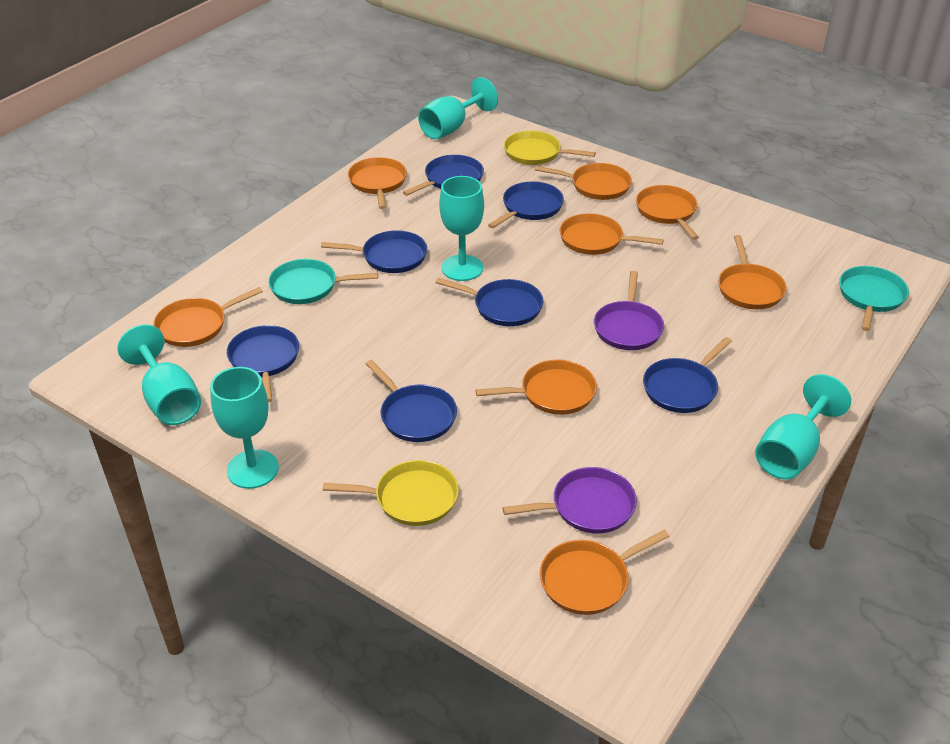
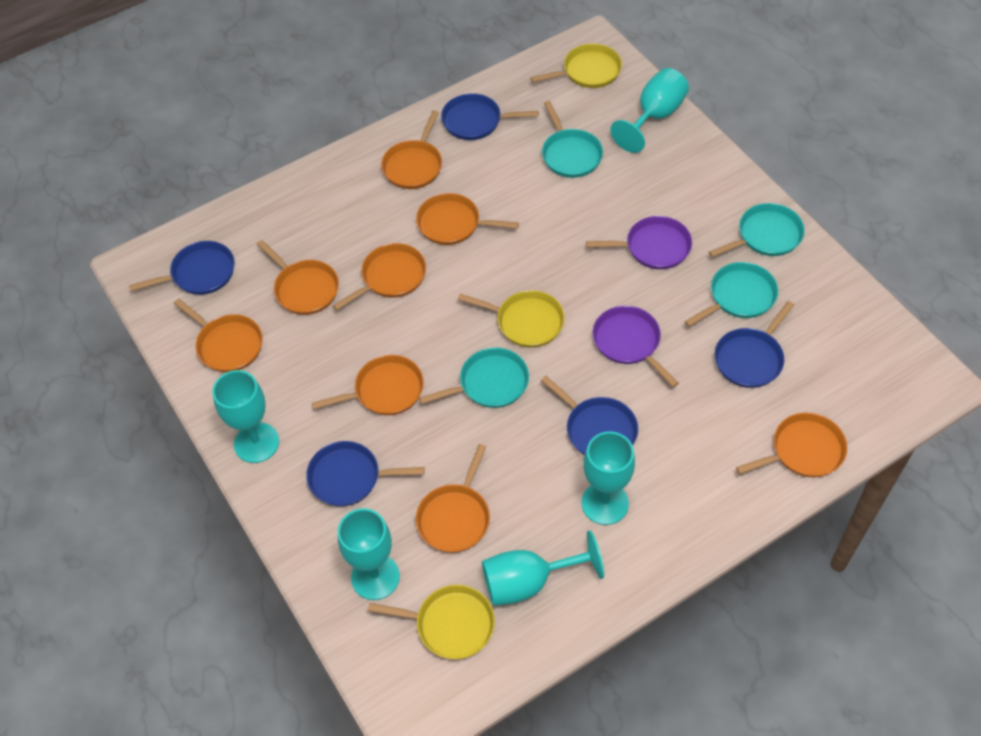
blue pan: 7 -> 5
turquoise pan: 2 -> 4
yellow pan: 2 -> 3

